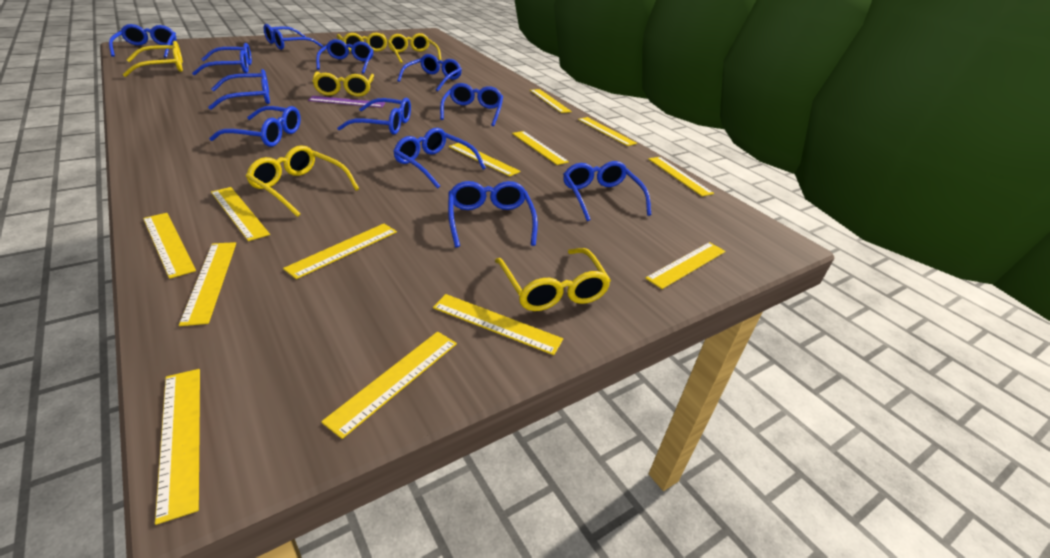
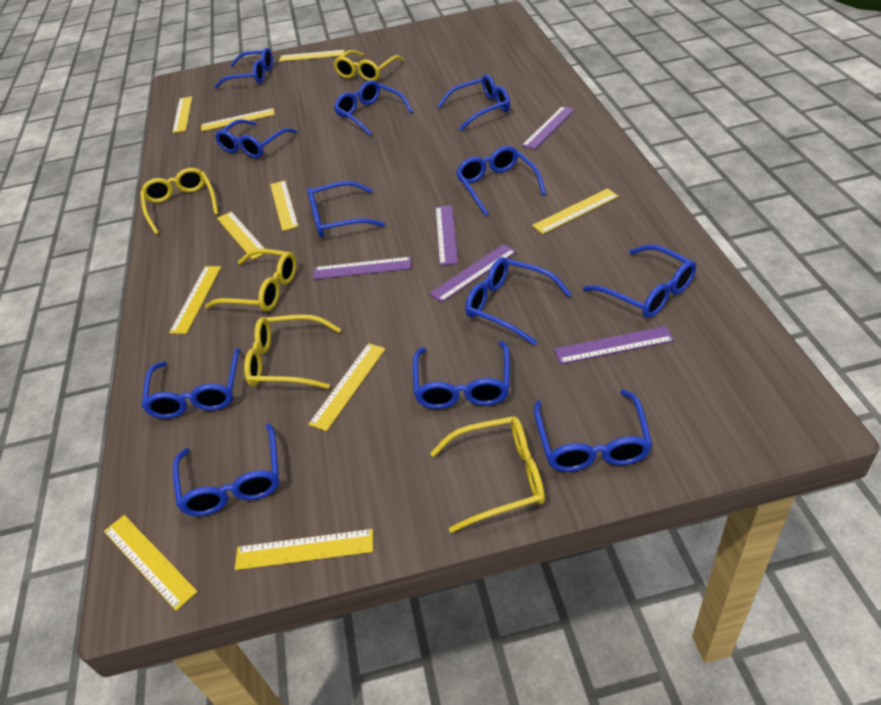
purple ruler: 1 -> 5
yellow glasses: 6 -> 5
yellow ruler: 13 -> 10

